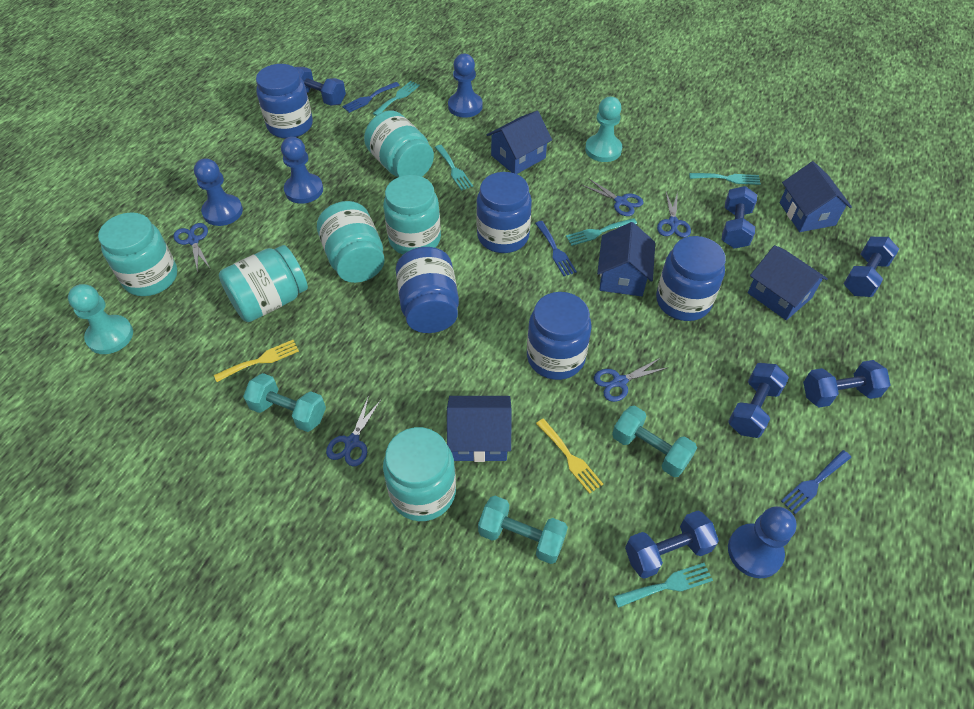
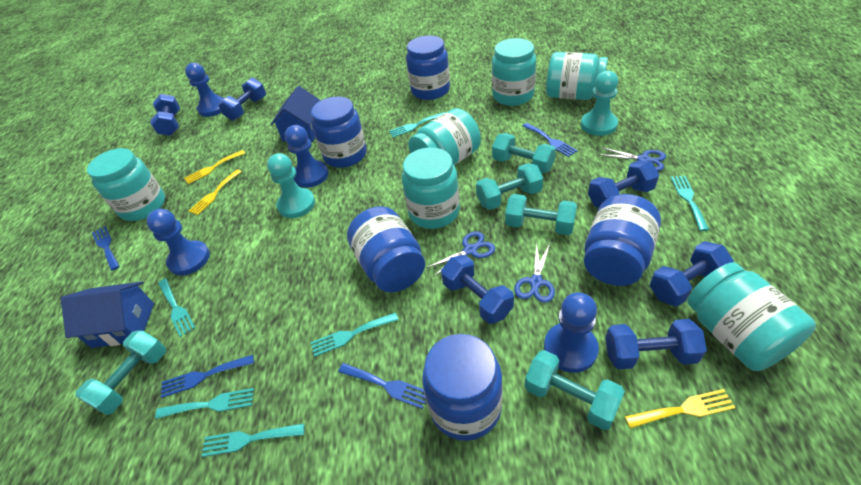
blue fork: 3 -> 4
blue house: 5 -> 2
blue scissors: 5 -> 3
turquoise dumbbell: 3 -> 5
turquoise fork: 5 -> 6
yellow fork: 2 -> 3

